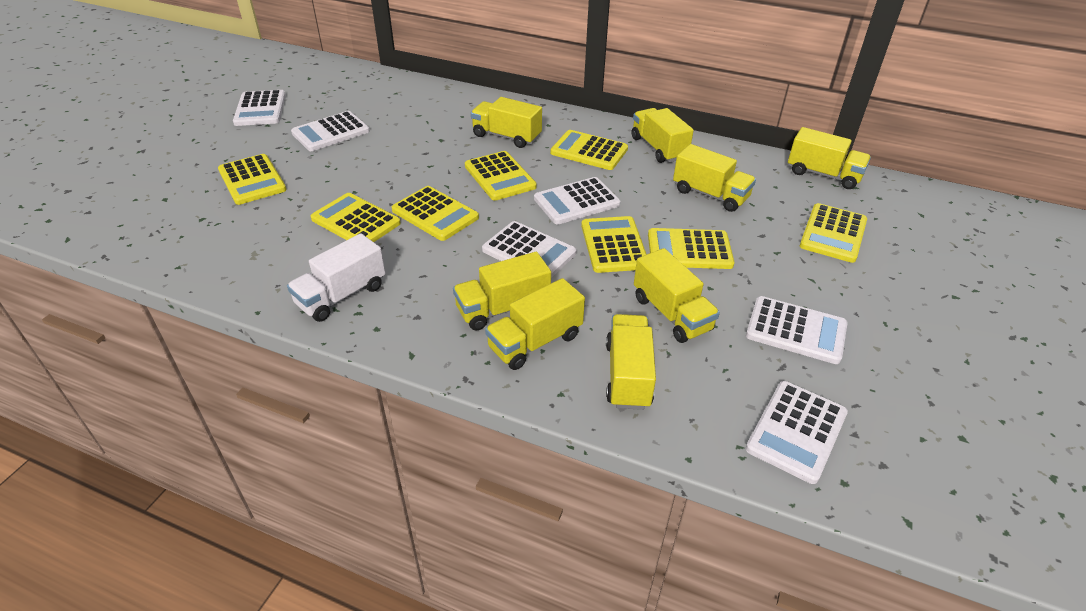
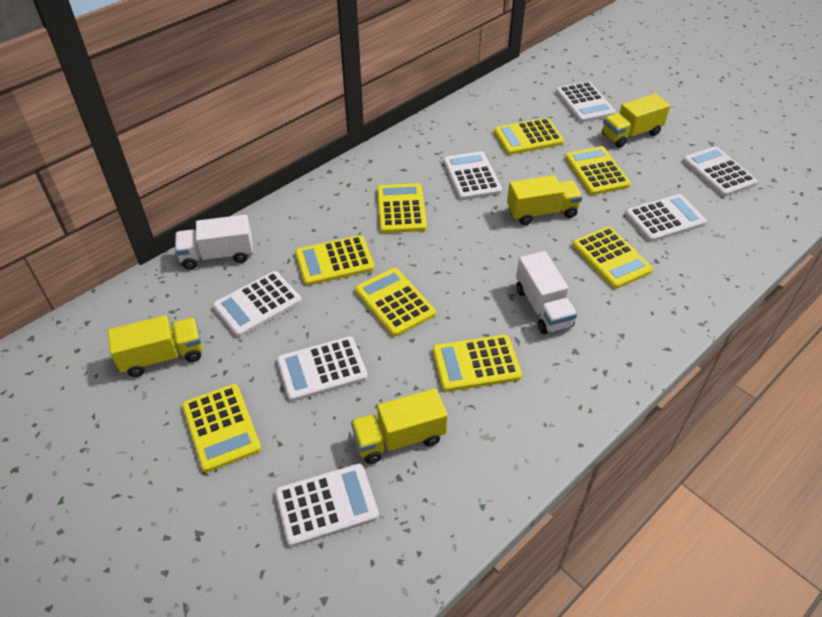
white calculator: 6 -> 7
white truck: 1 -> 2
yellow truck: 8 -> 4

